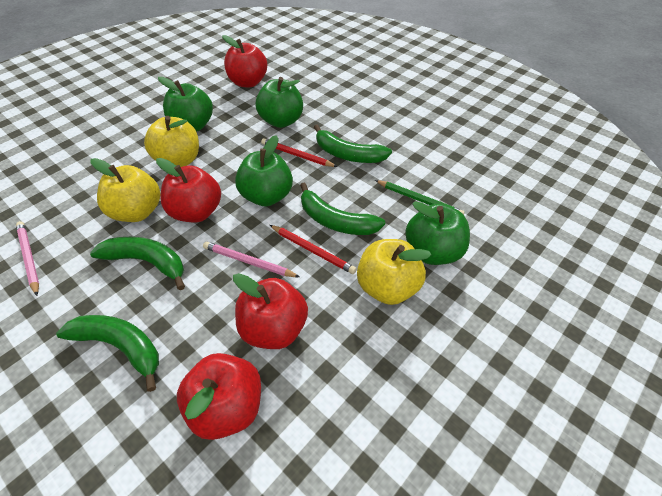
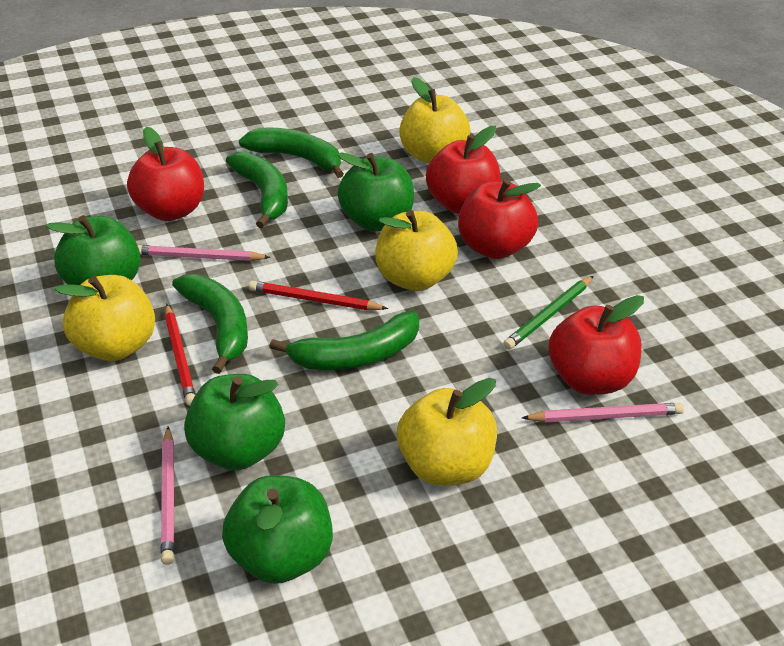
pink pencil: 2 -> 3
yellow apple: 3 -> 4

